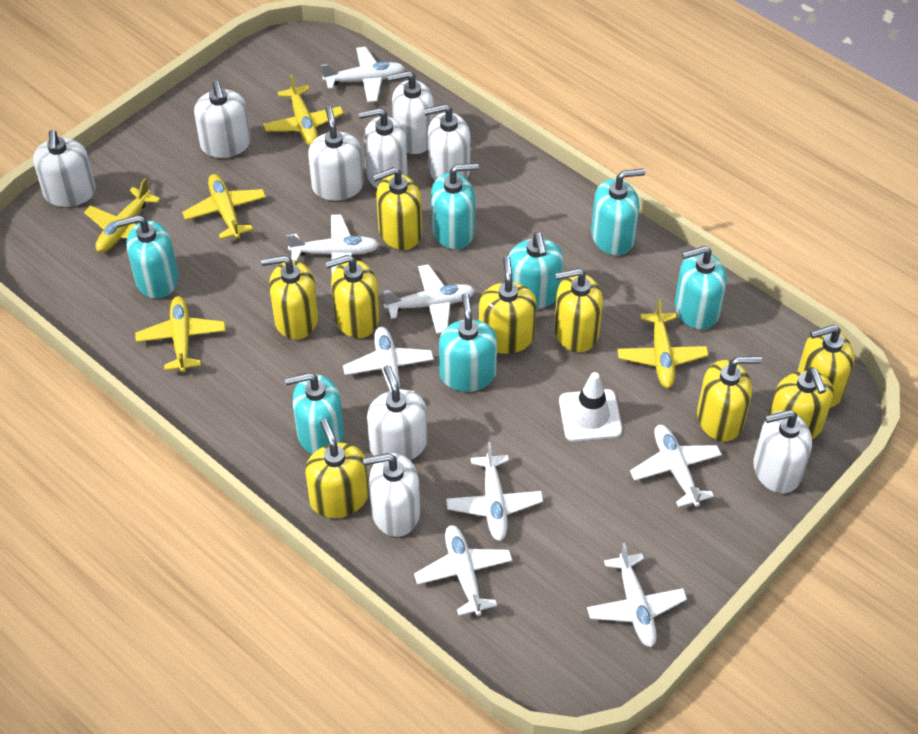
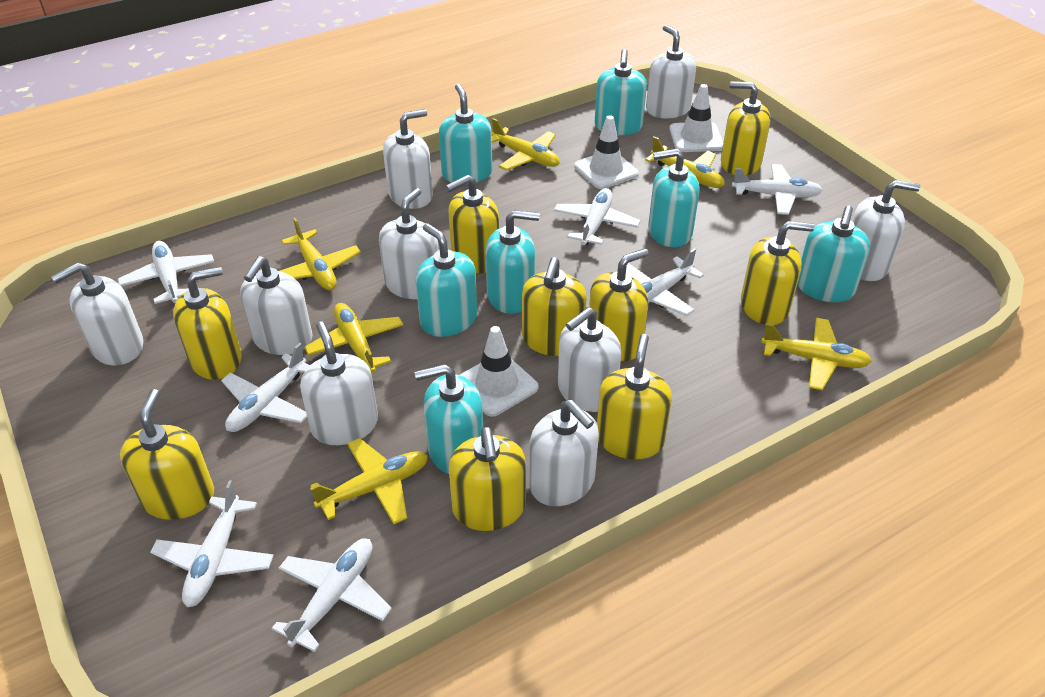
white plane: 8 -> 7
white traffic cone: 1 -> 3
yellow plane: 5 -> 6

